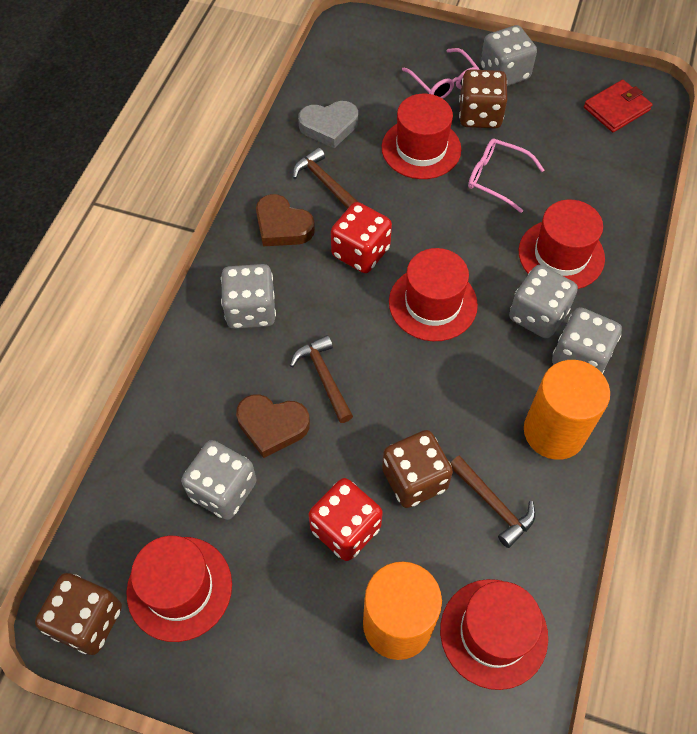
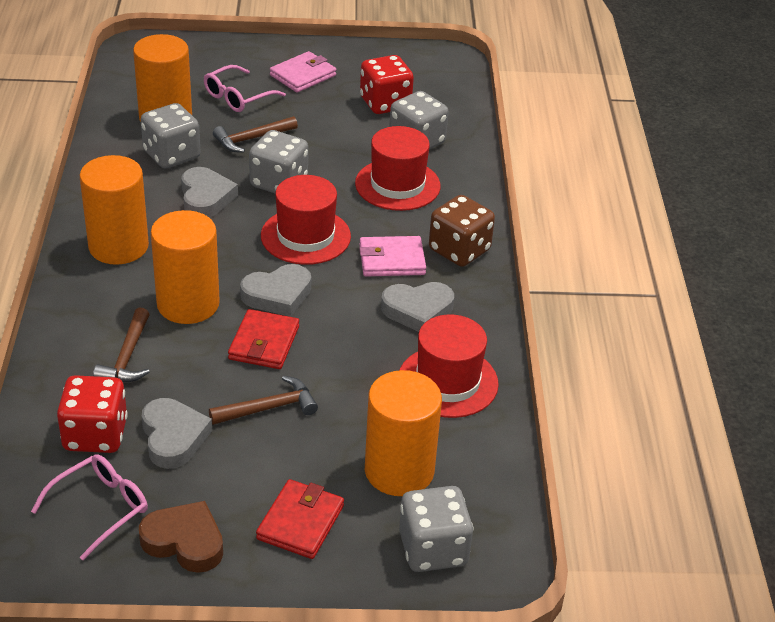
brown dice: 3 -> 1
brown heart: 2 -> 1
grey dice: 5 -> 4
grey heart: 1 -> 4
orange cylinder: 2 -> 4
pink wallet: 0 -> 2
red hat: 5 -> 3
red wallet: 1 -> 2

